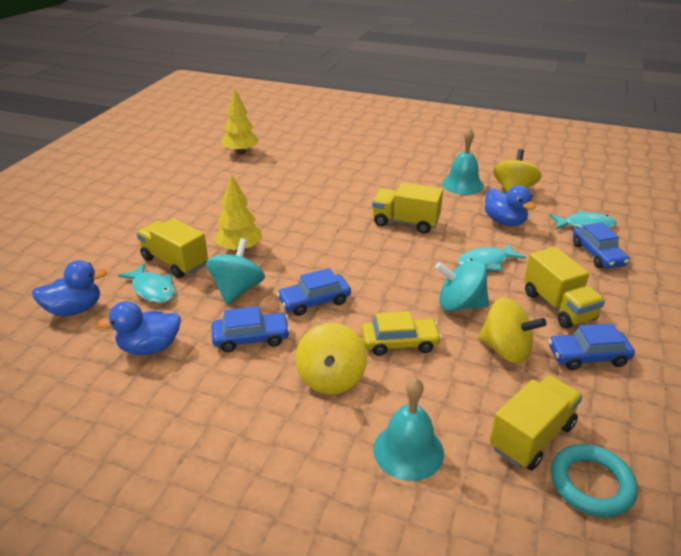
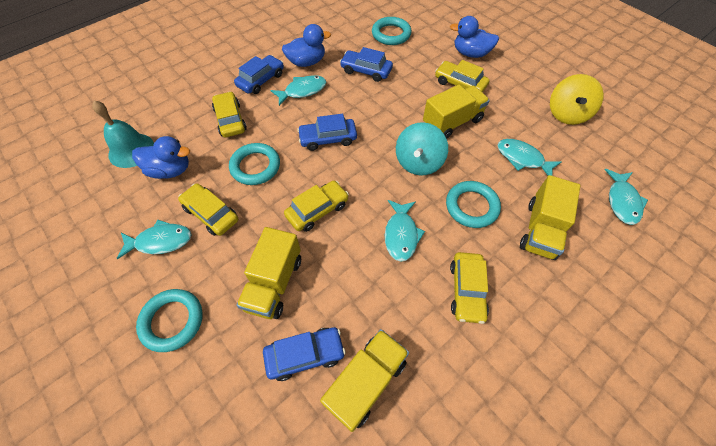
turquoise bell: 2 -> 1
turquoise fish: 3 -> 5
turquoise ring: 1 -> 4
turquoise spinning top: 2 -> 1
yellow car: 1 -> 5
yellow spinning top: 3 -> 1
yellow tree: 2 -> 0

